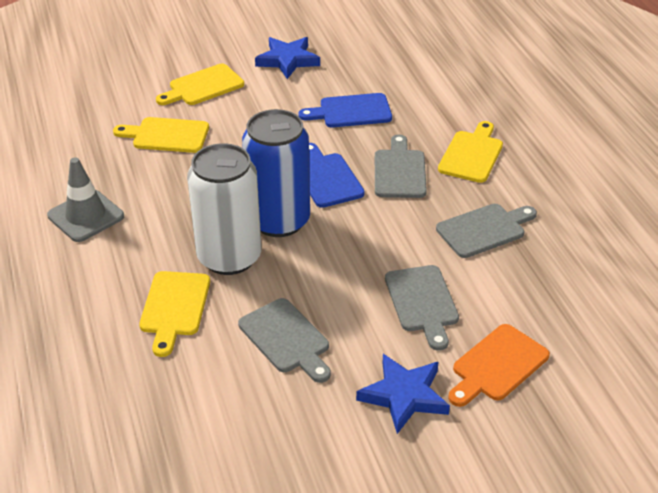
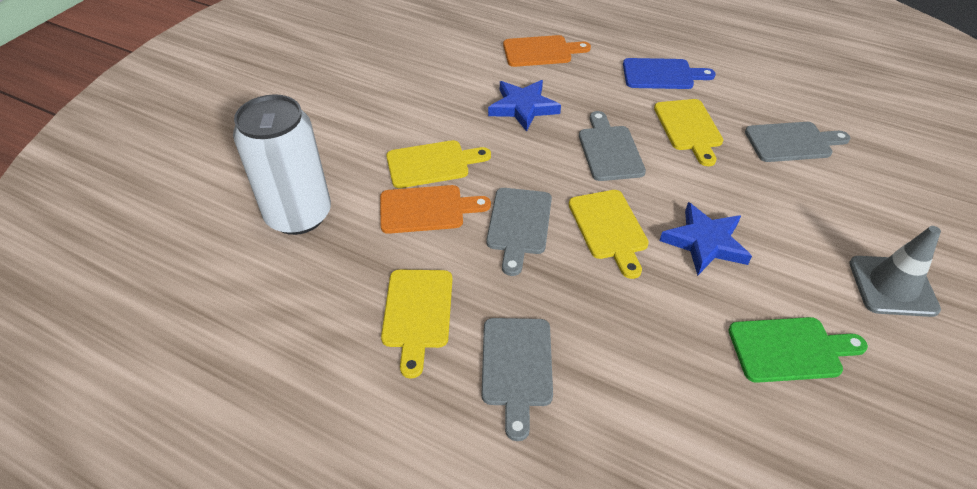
blue can: 1 -> 0
blue cutting board: 2 -> 1
green cutting board: 0 -> 1
orange cutting board: 1 -> 2

